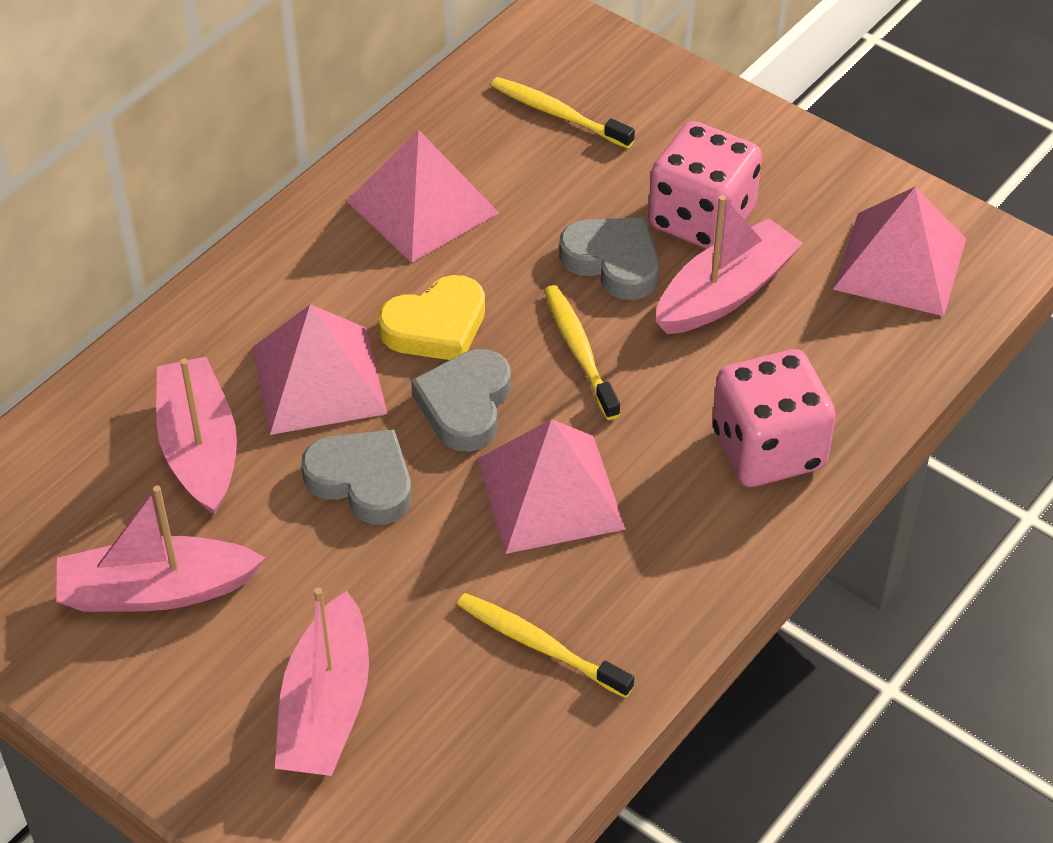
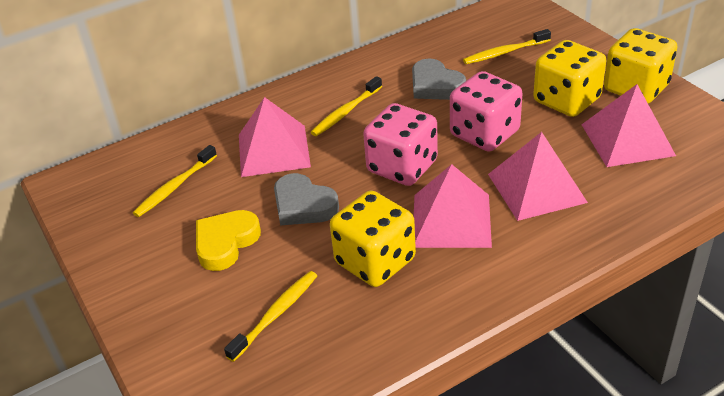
grey heart: 3 -> 2
pink boat: 4 -> 0
yellow dice: 0 -> 3
yellow toothbrush: 3 -> 4

